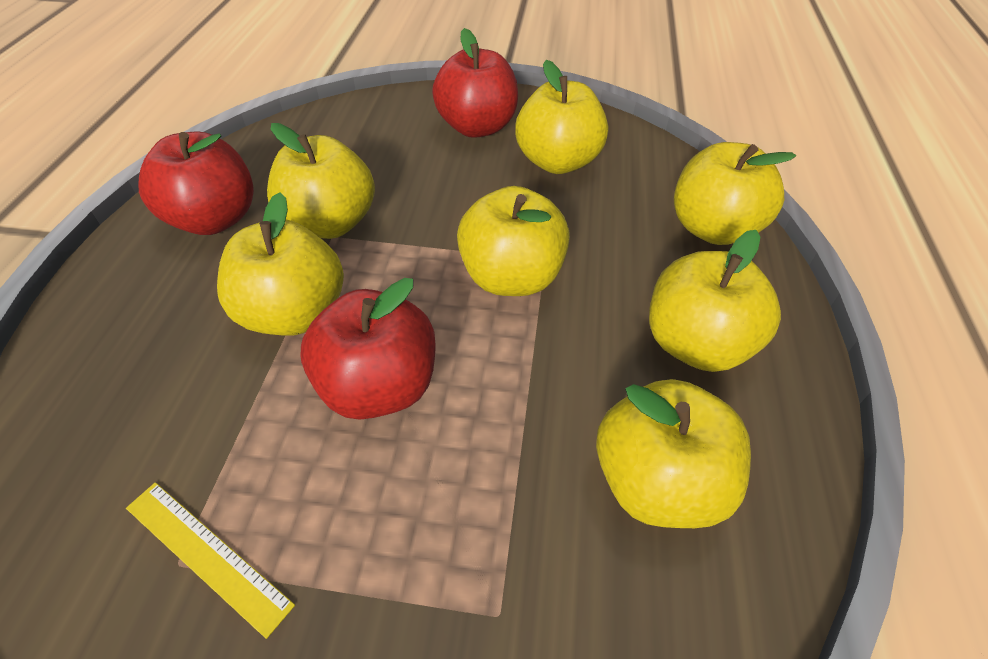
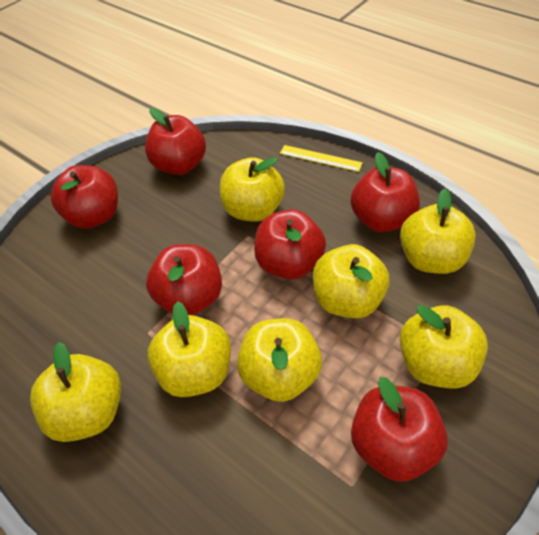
red apple: 3 -> 6

